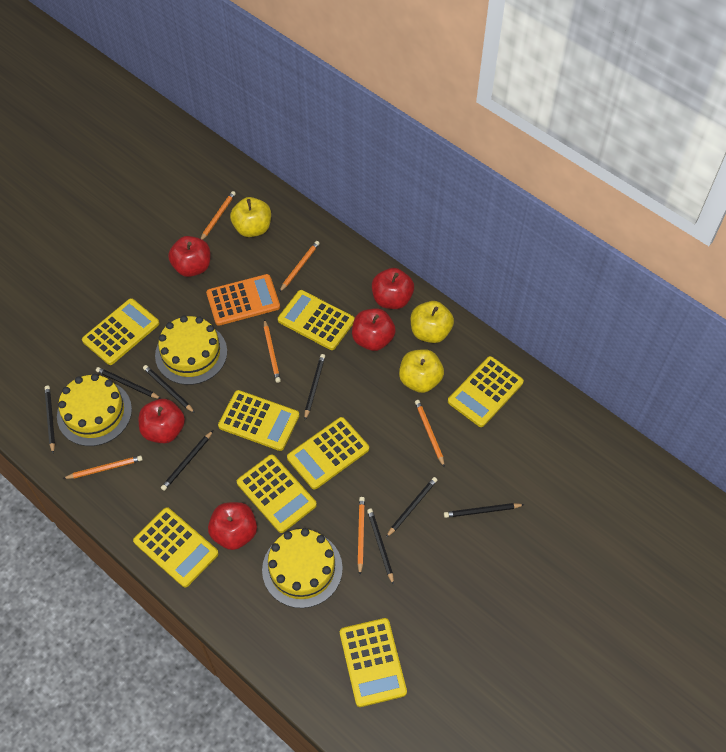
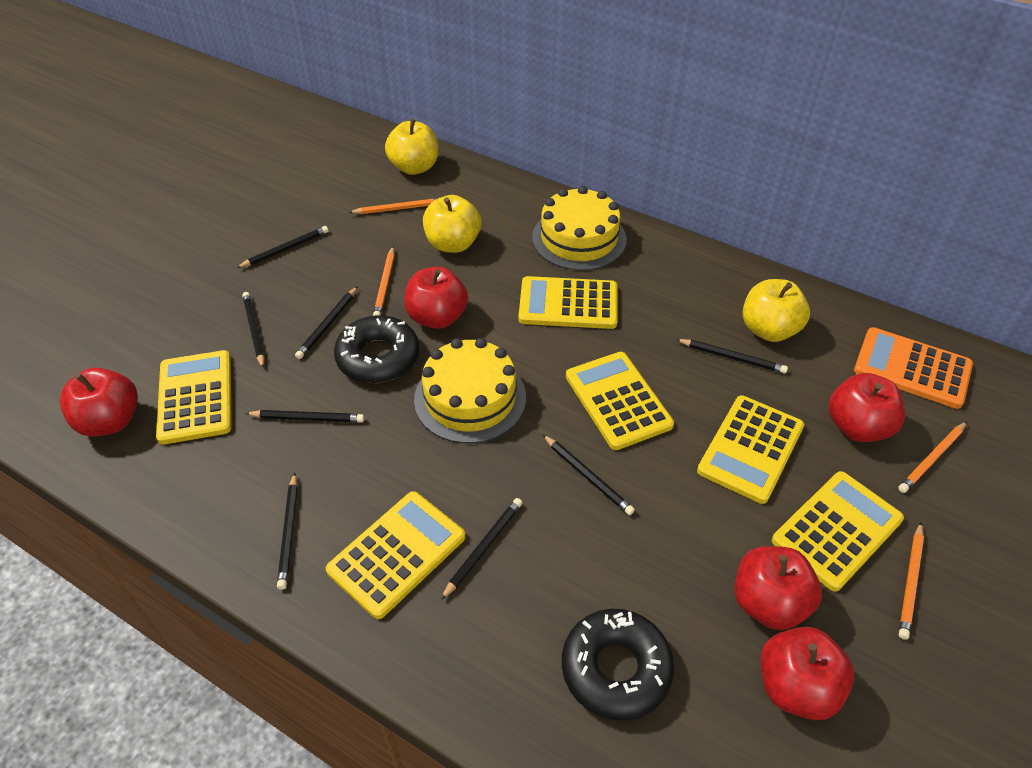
black donut: 0 -> 2
orange pencil: 6 -> 4
yellow cake: 3 -> 2
yellow calculator: 8 -> 6

